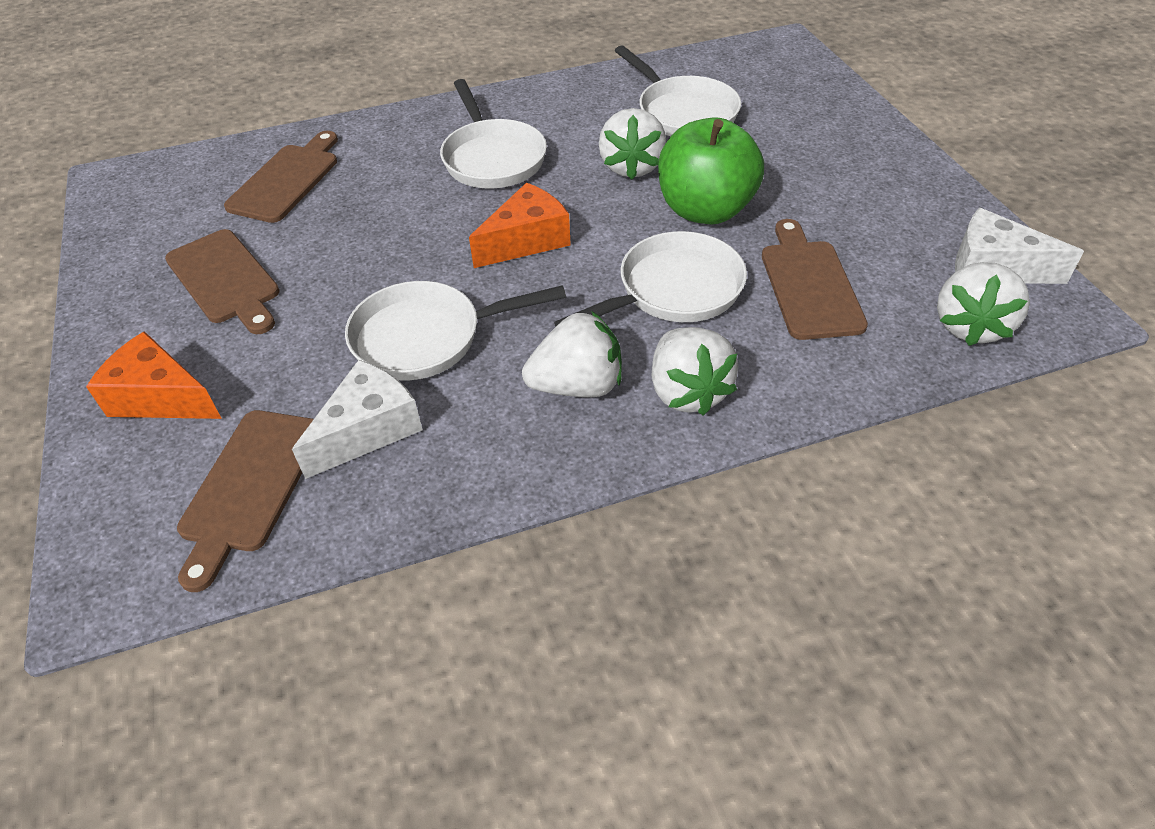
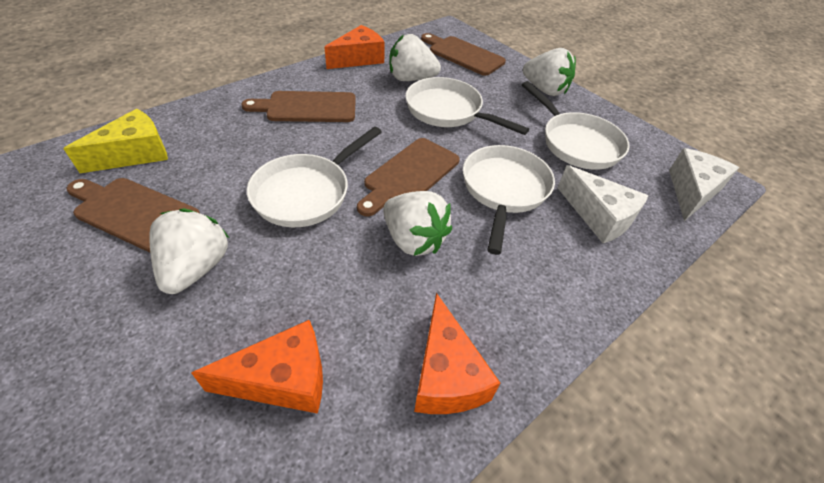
green apple: 1 -> 0
orange cheese: 2 -> 3
yellow cheese: 0 -> 1

